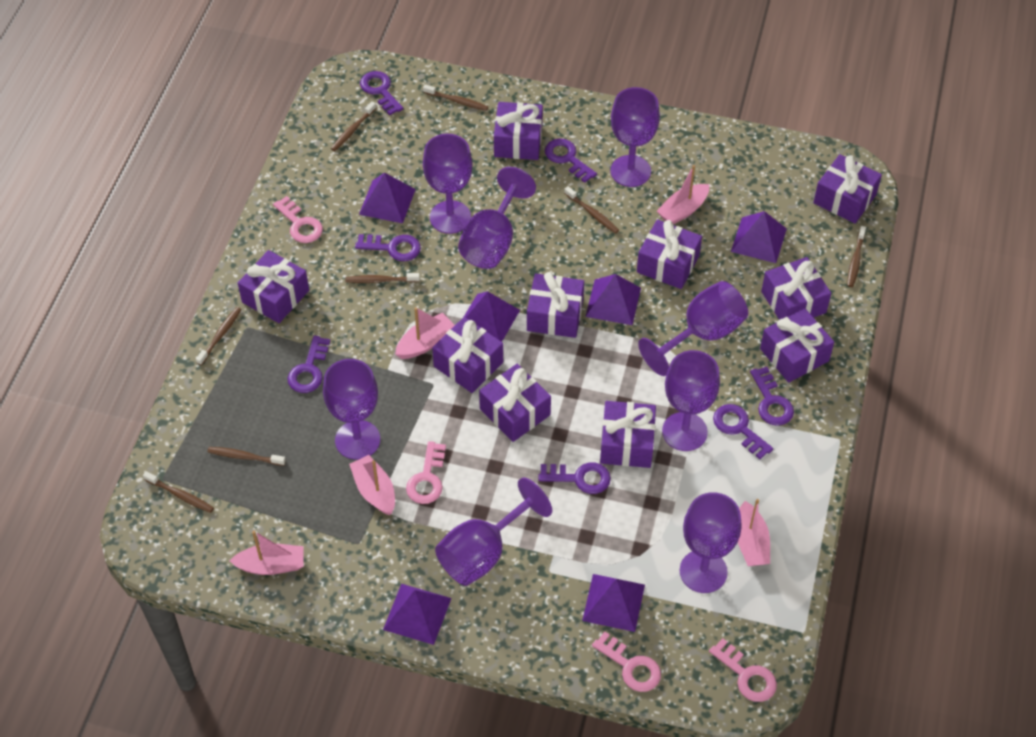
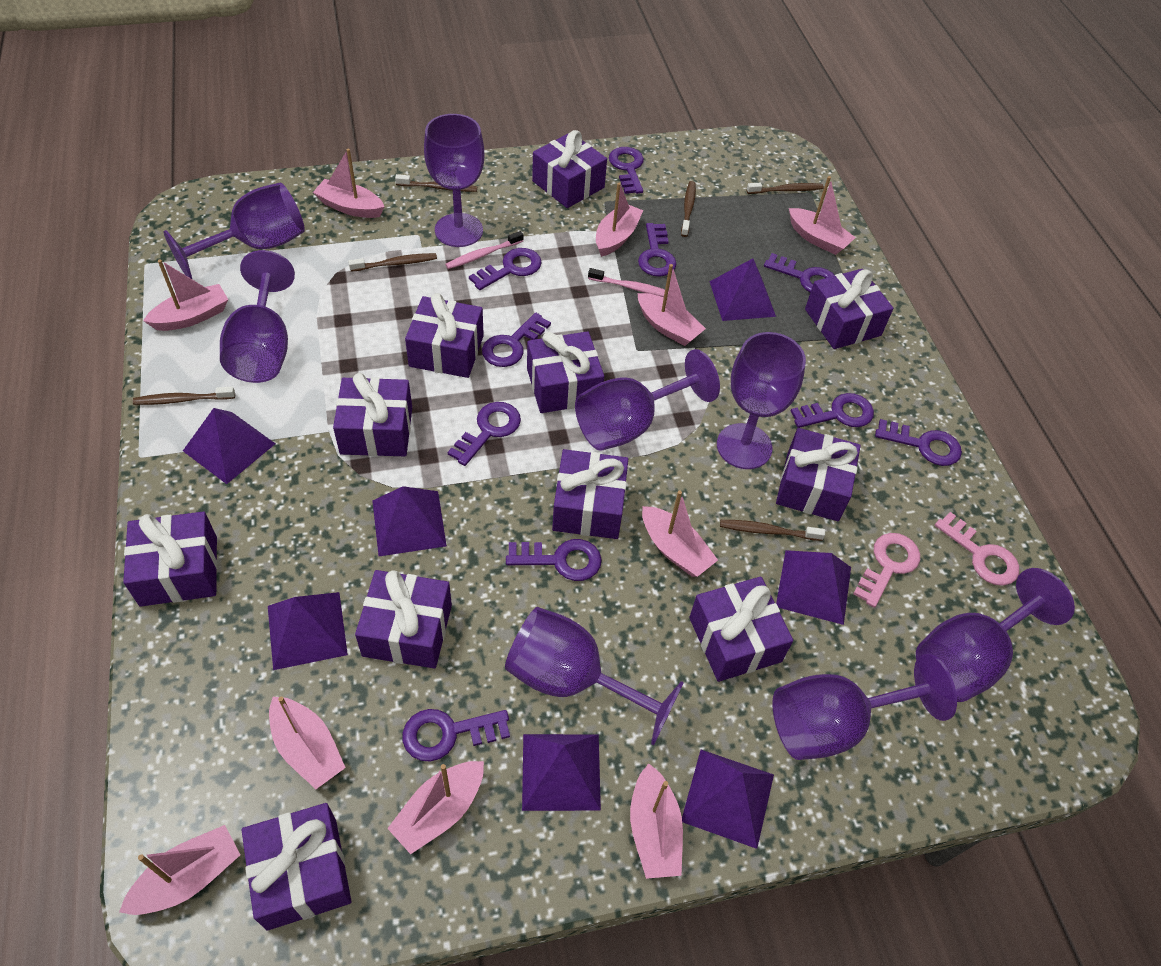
brown toothbrush: 8 -> 6
pink boat: 5 -> 10
pink key: 4 -> 2
pink toothbrush: 0 -> 2
purple gift: 10 -> 11
purple key: 7 -> 10
purple pyramid: 6 -> 7

